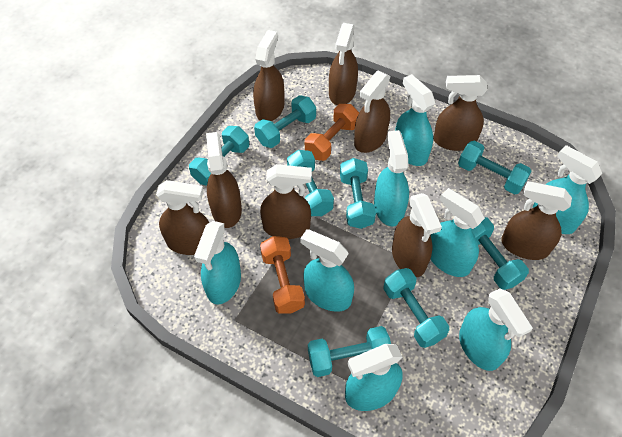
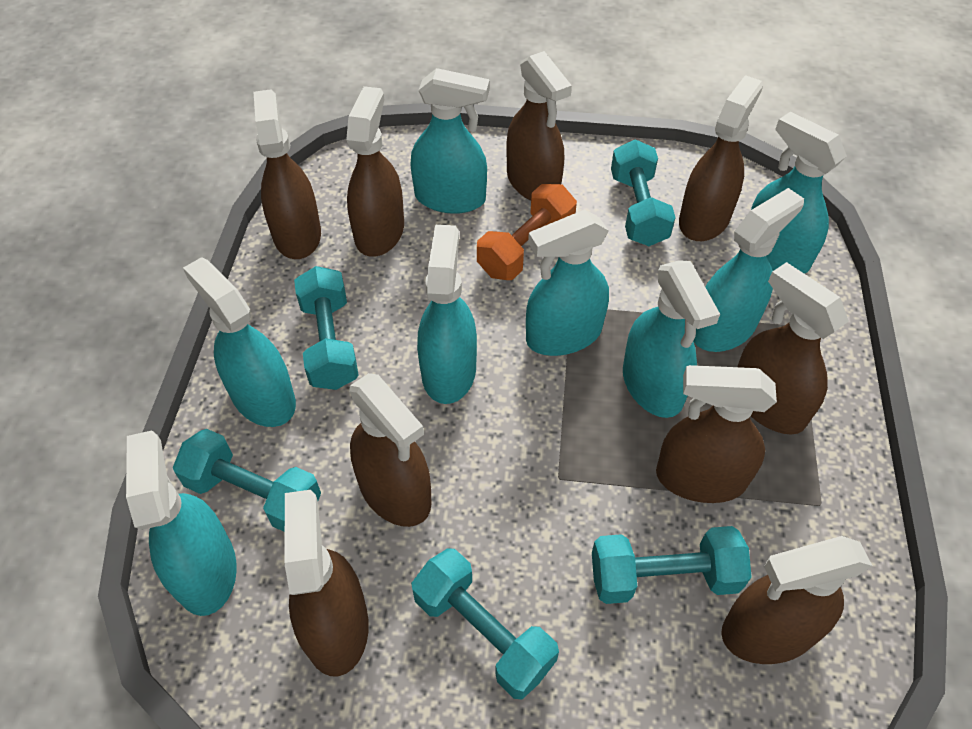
orange dumbbell: 2 -> 1
turquoise dumbbell: 8 -> 5

